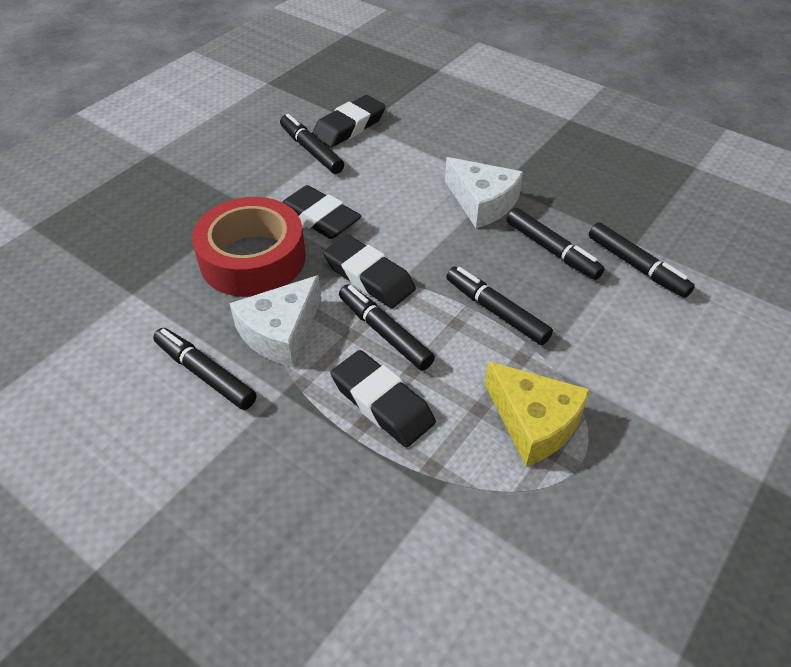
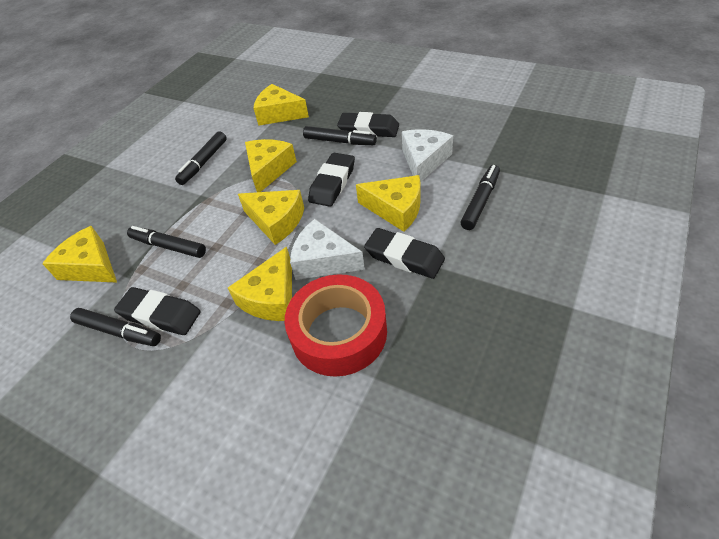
black marker: 6 -> 5
yellow cheese: 1 -> 6

